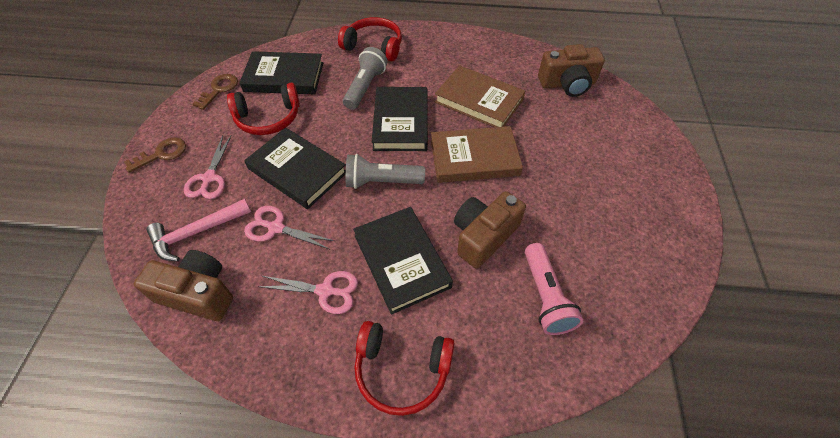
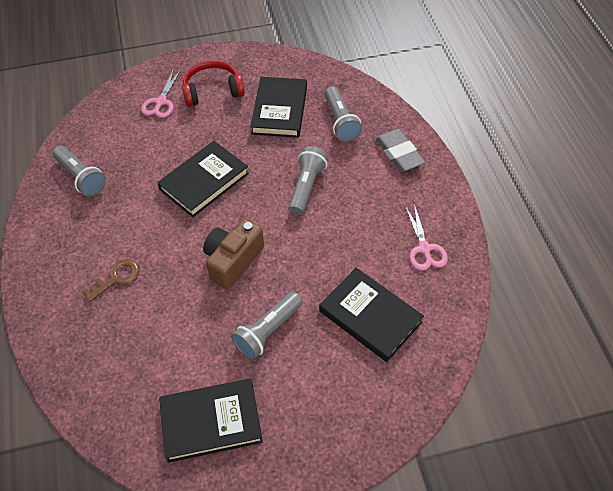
brown book: 2 -> 0
brown camera: 3 -> 1
brown key: 2 -> 1
grey eraser: 0 -> 1
grey flashlight: 2 -> 4
pink flashlight: 1 -> 0
pink hammer: 1 -> 0
pink scissors: 3 -> 2
red headphones: 3 -> 1

